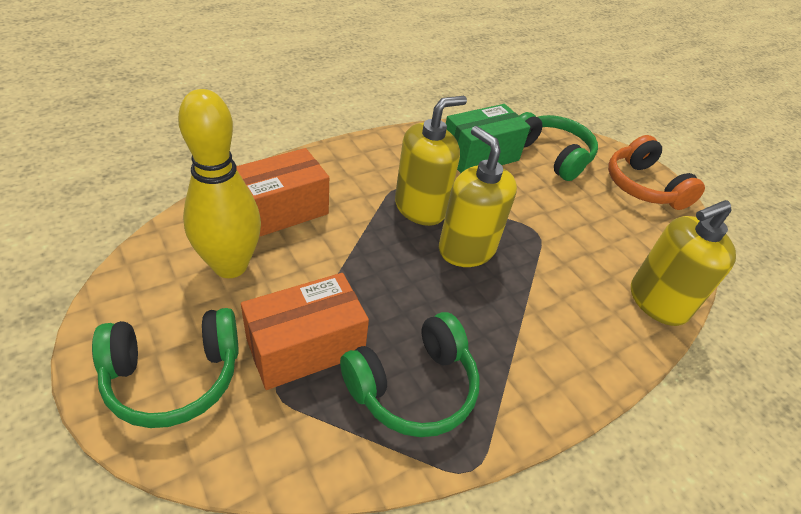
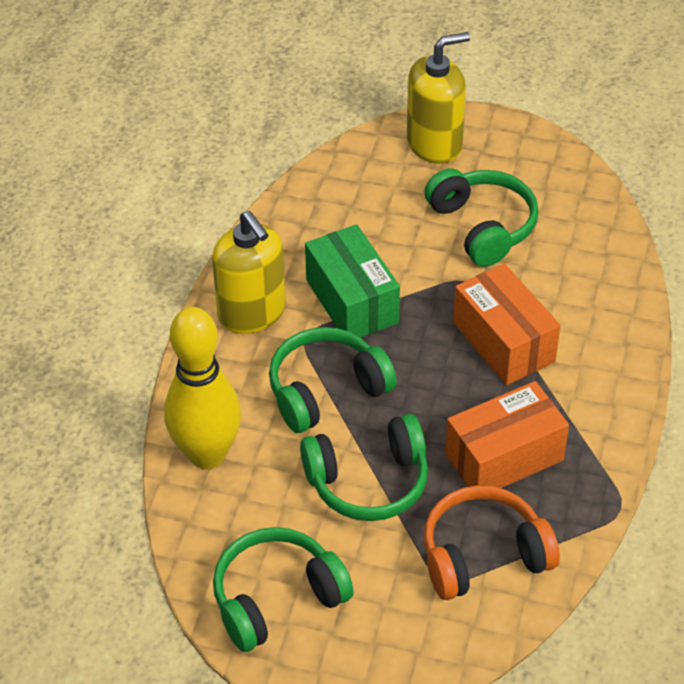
green headphones: 3 -> 4
yellow soap dispenser: 3 -> 2

